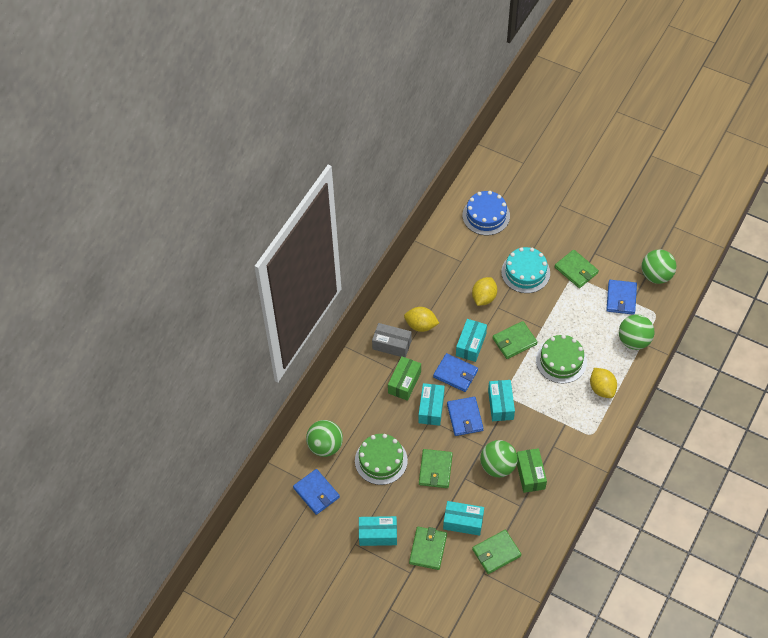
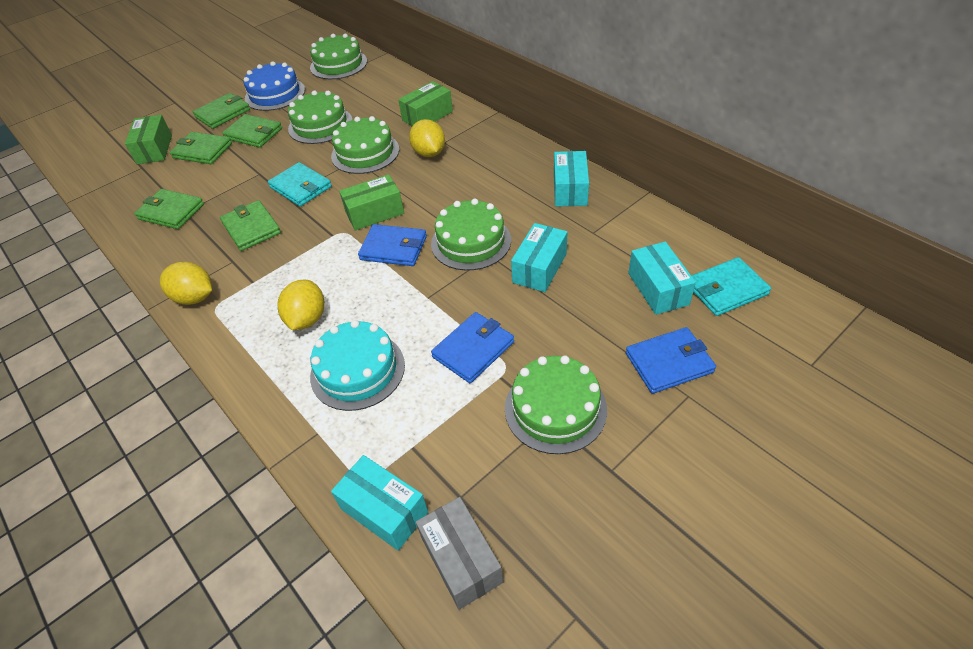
blue wallet: 4 -> 3
green ball: 4 -> 0
green box: 2 -> 3
green cake: 2 -> 5
turquoise box: 5 -> 4
turquoise wallet: 0 -> 2

